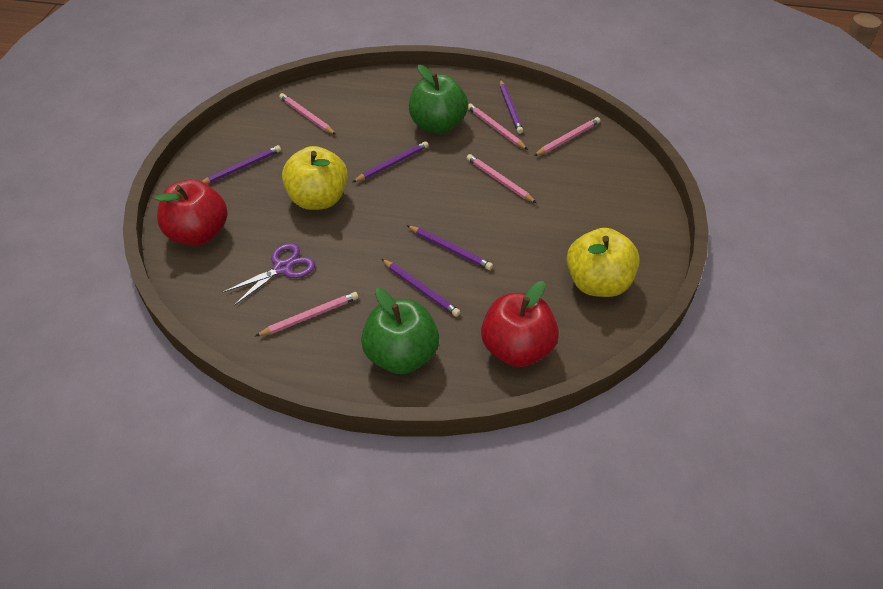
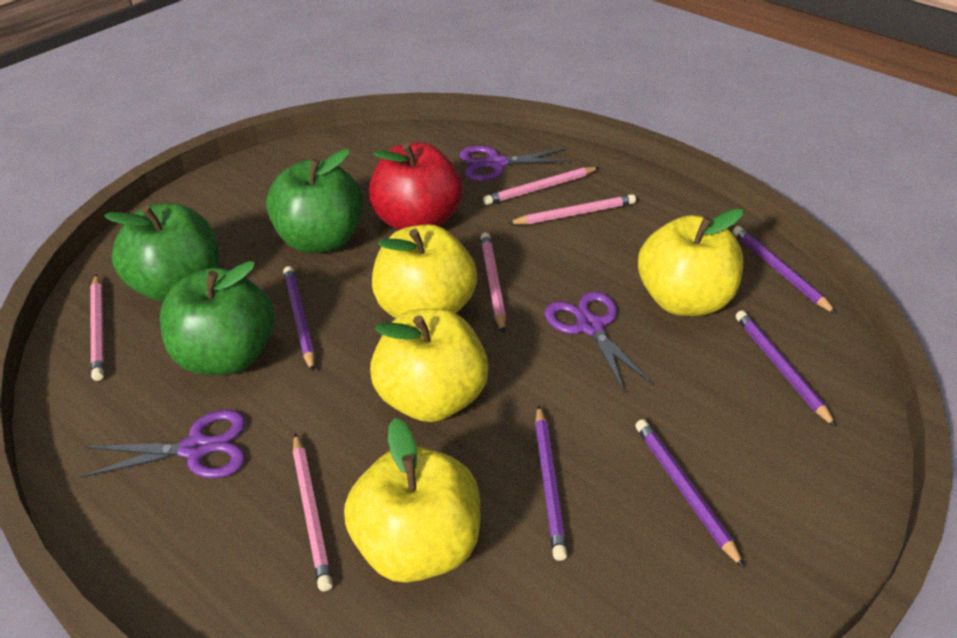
green apple: 2 -> 3
purple scissors: 1 -> 3
red apple: 2 -> 1
yellow apple: 2 -> 4

